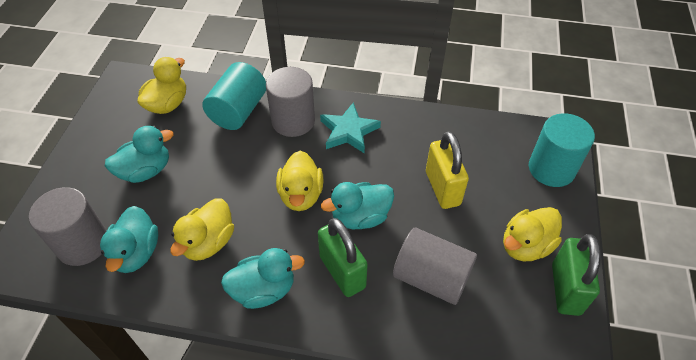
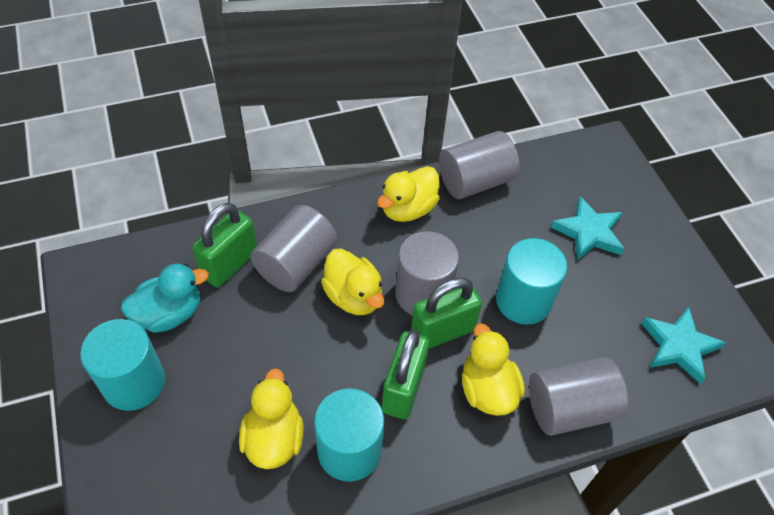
green padlock: 2 -> 3
grey cylinder: 3 -> 4
turquoise cylinder: 2 -> 3
turquoise duck: 4 -> 1
turquoise star: 1 -> 2
yellow padlock: 1 -> 0

